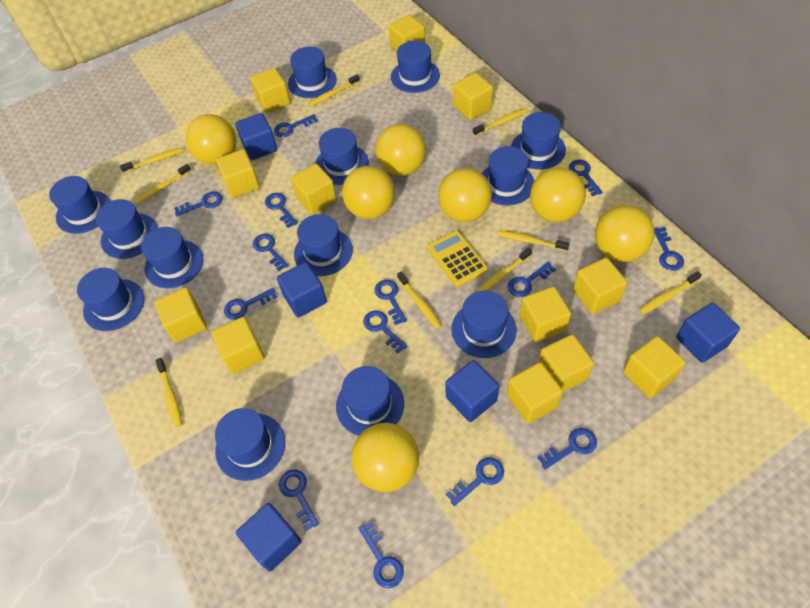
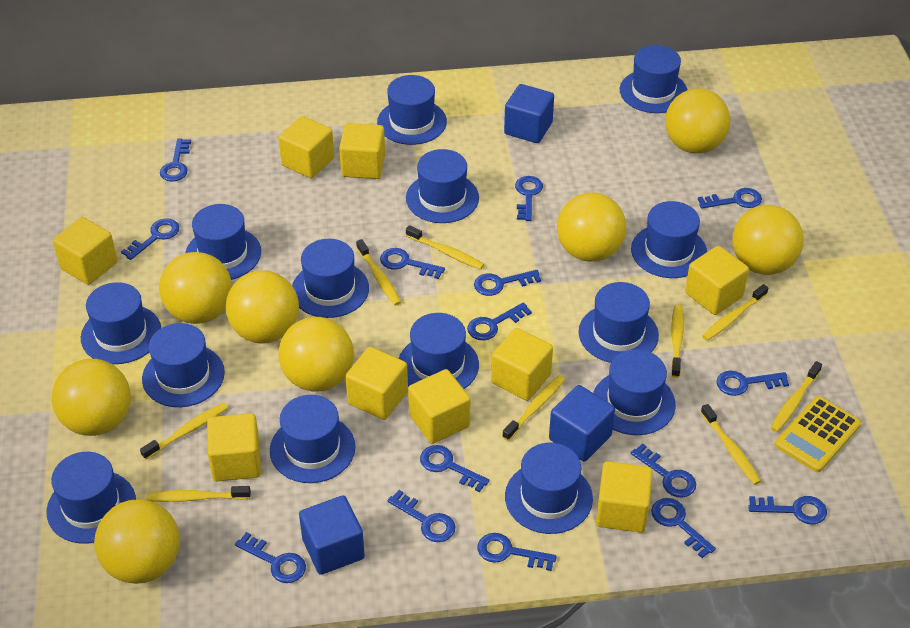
blue cube: 5 -> 3
blue hat: 13 -> 14
blue key: 14 -> 15
yellow ball: 7 -> 8
yellow cube: 12 -> 9

